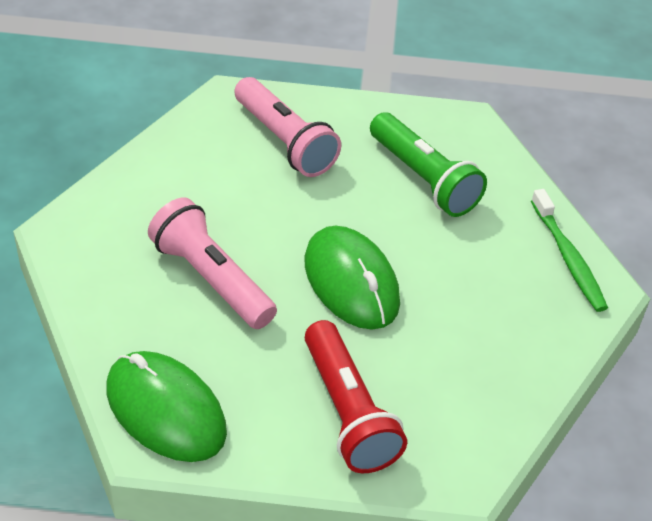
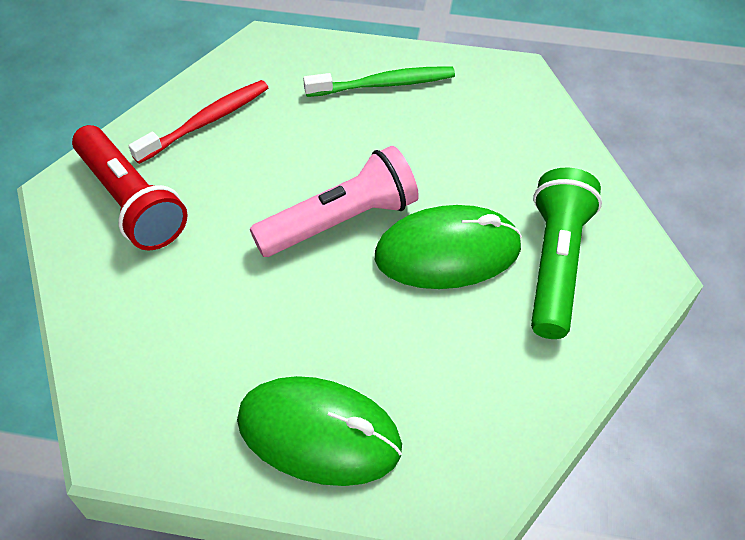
pink flashlight: 2 -> 1
red toothbrush: 0 -> 1

